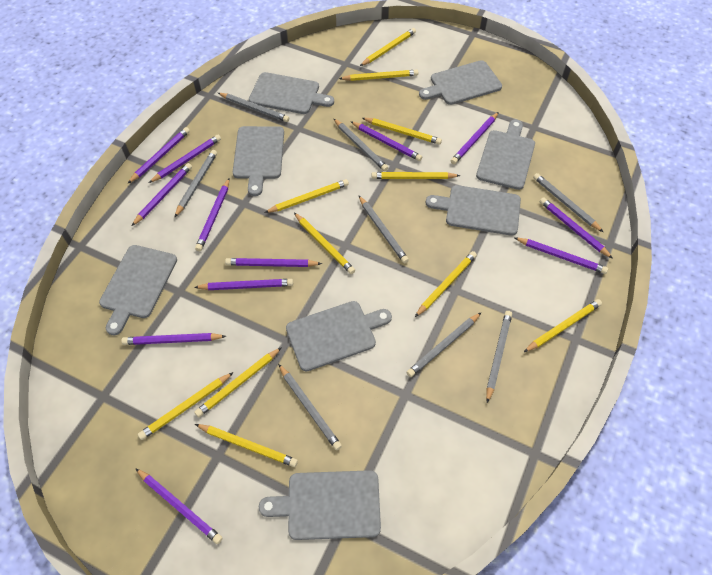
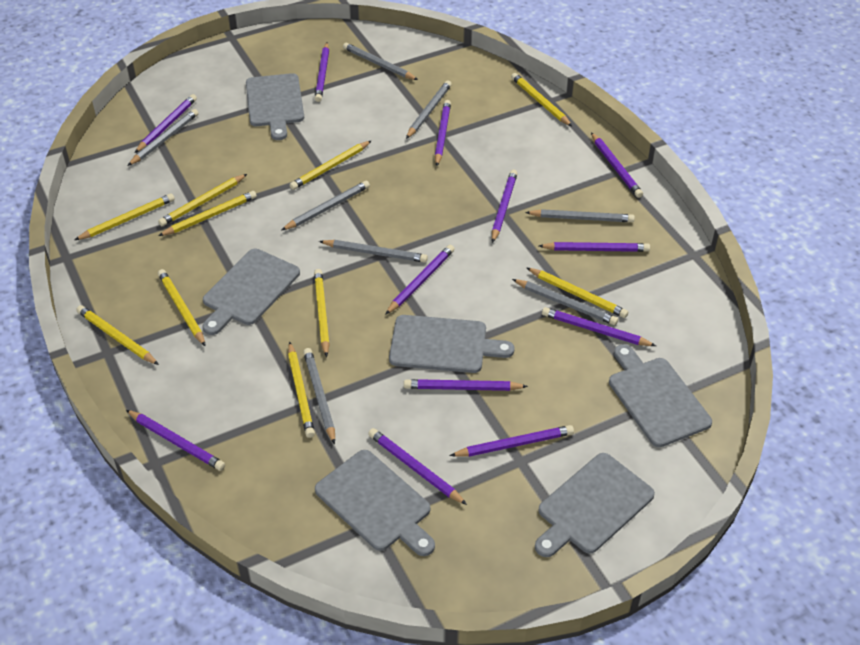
grey cutting board: 8 -> 6
yellow pencil: 11 -> 10

